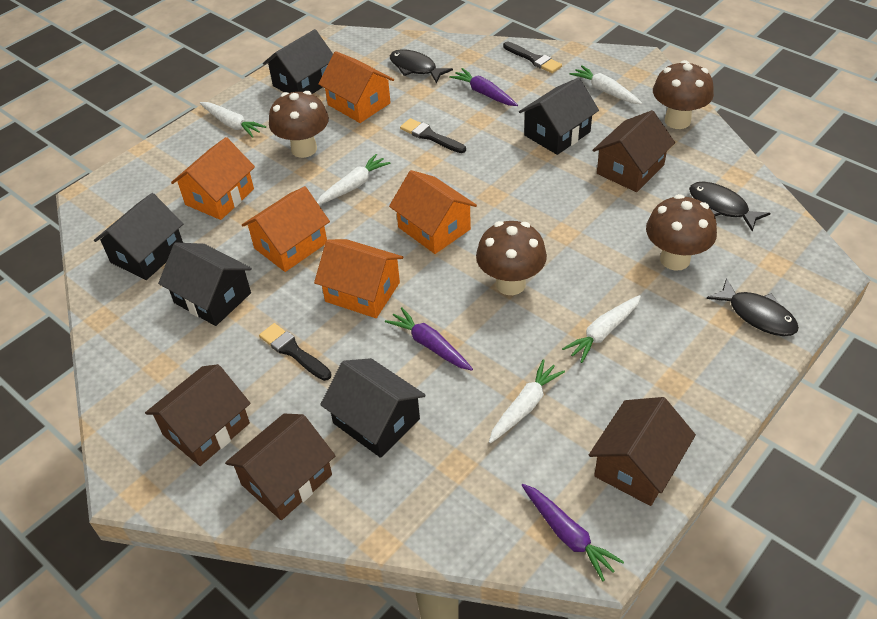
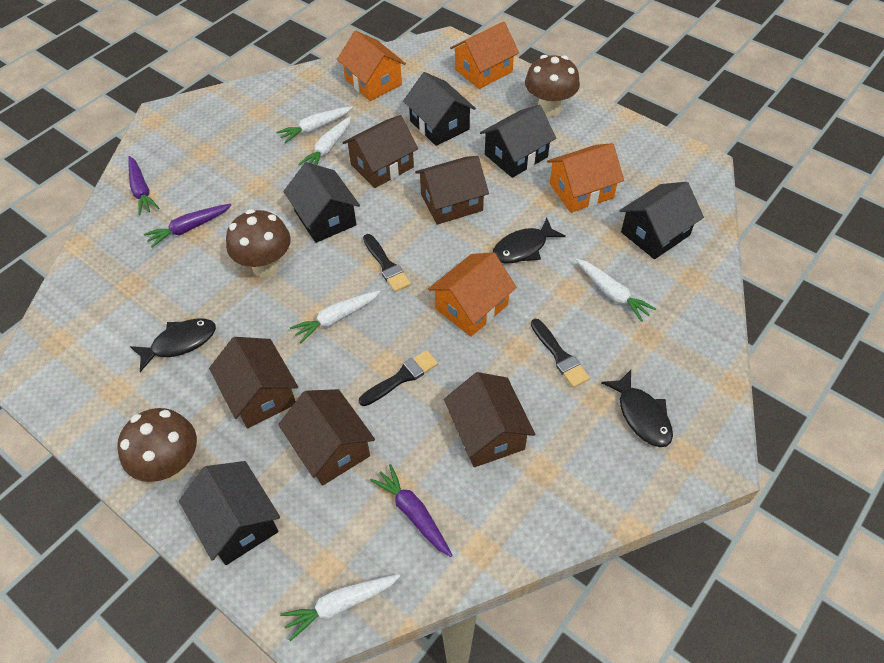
brown house: 4 -> 5
brown mushroom: 4 -> 3
orange house: 5 -> 4

